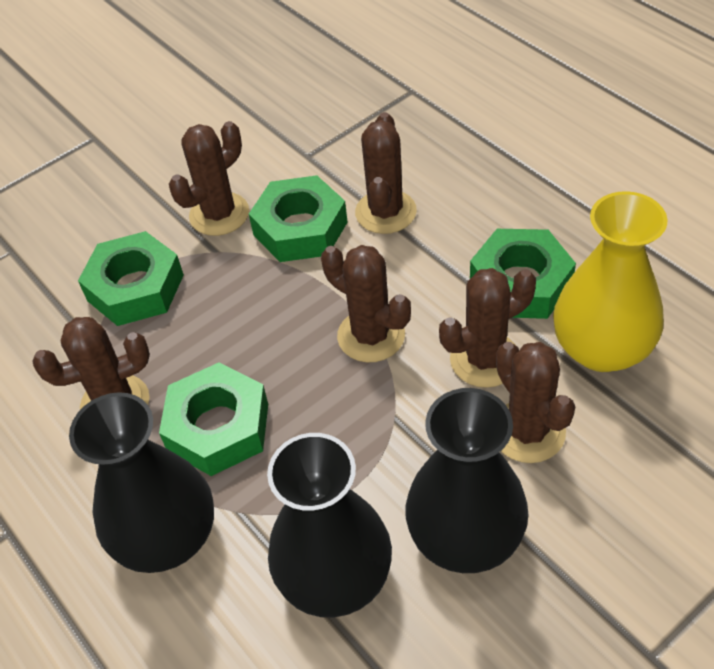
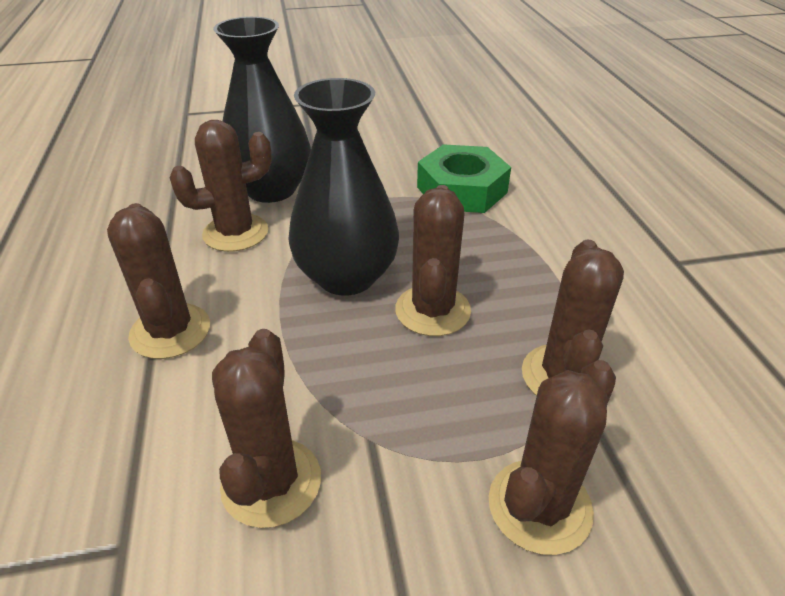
black vase: 3 -> 2
green nut: 4 -> 1
yellow vase: 1 -> 0

